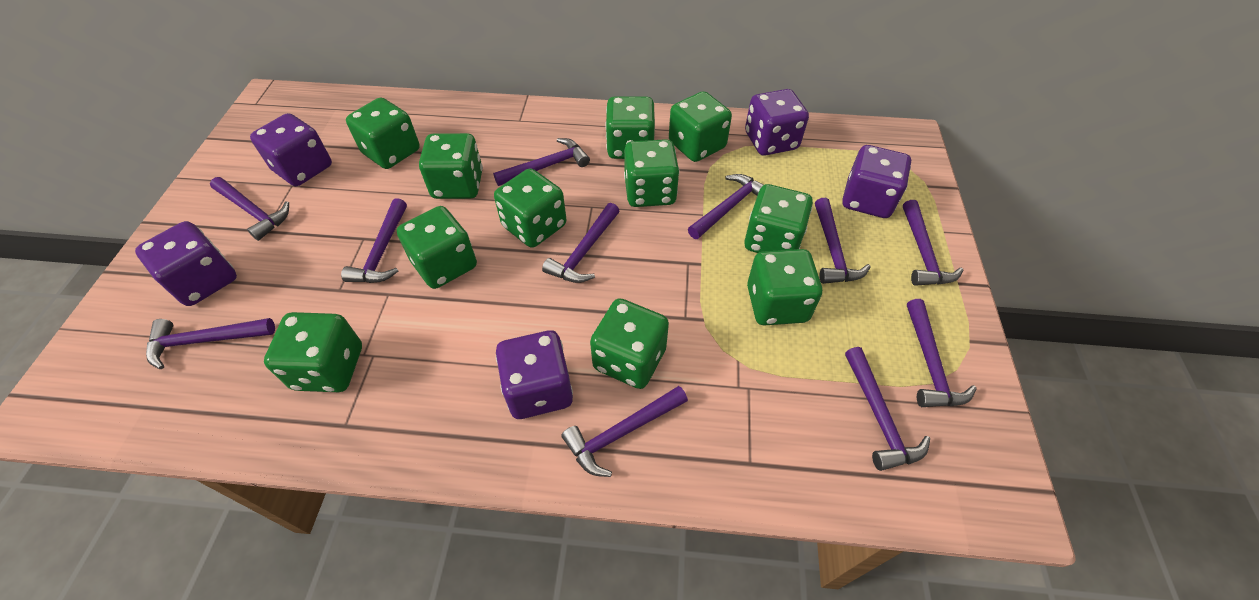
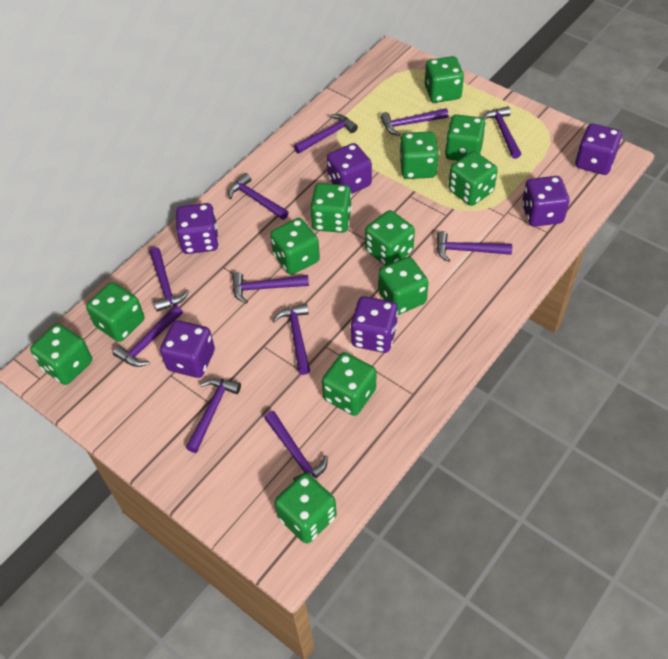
green dice: 11 -> 12
purple dice: 5 -> 6

